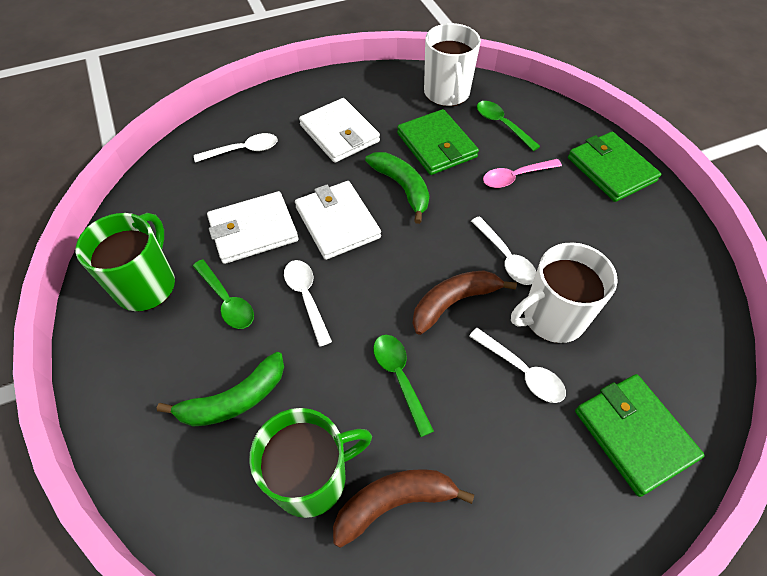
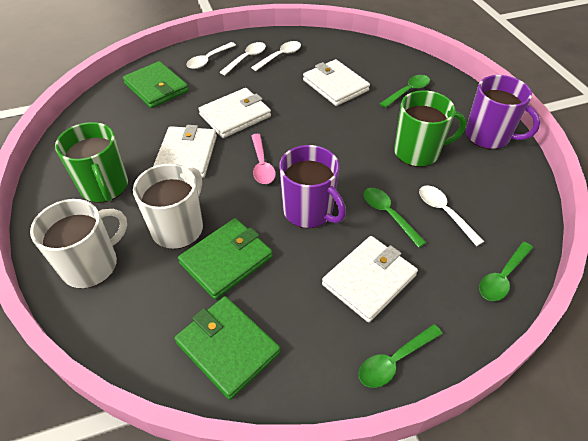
brown banana: 2 -> 0
green banana: 2 -> 0
green spoon: 3 -> 4
purple mug: 0 -> 2
white wallet: 3 -> 4

